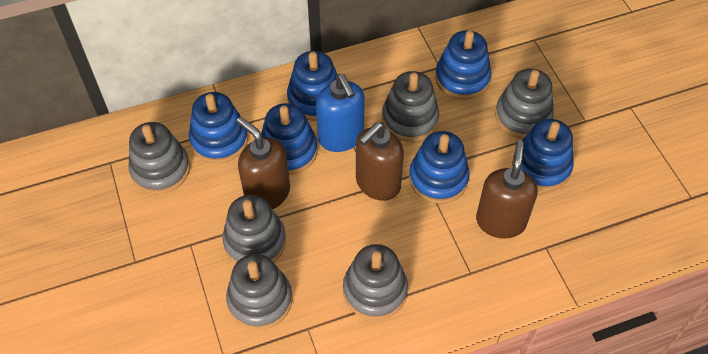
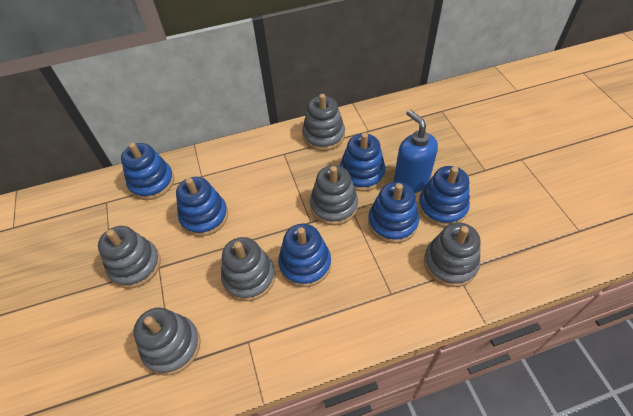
brown soap dispenser: 3 -> 0

